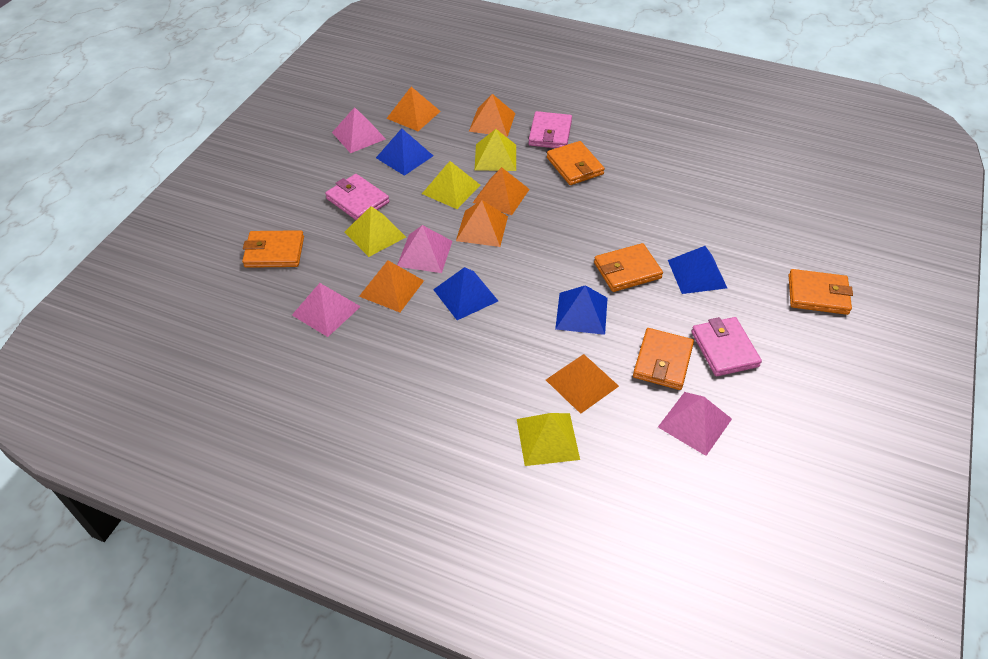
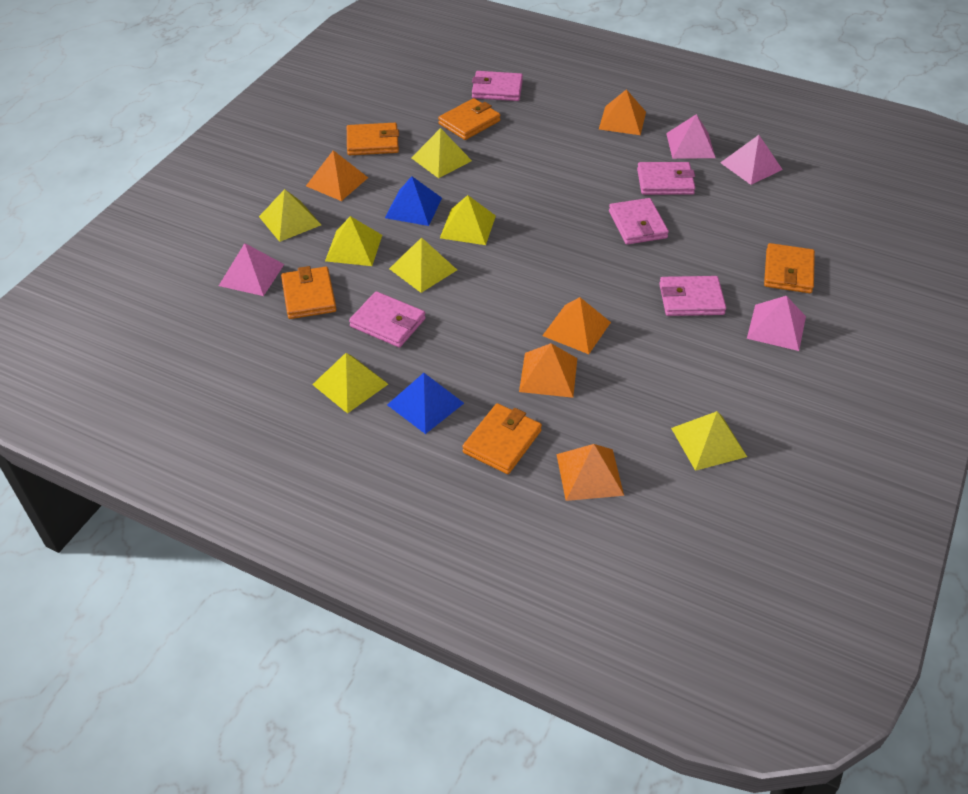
blue pyramid: 4 -> 2
orange pyramid: 6 -> 5
pink wallet: 3 -> 5
yellow pyramid: 4 -> 7

